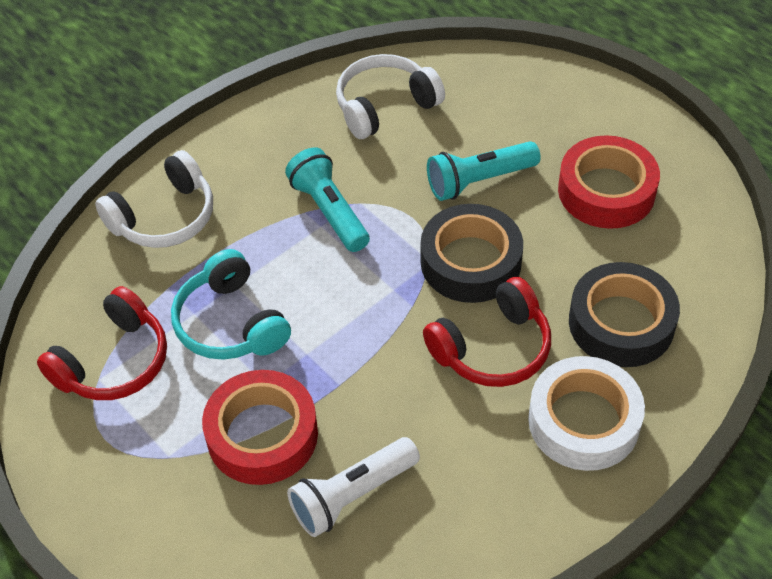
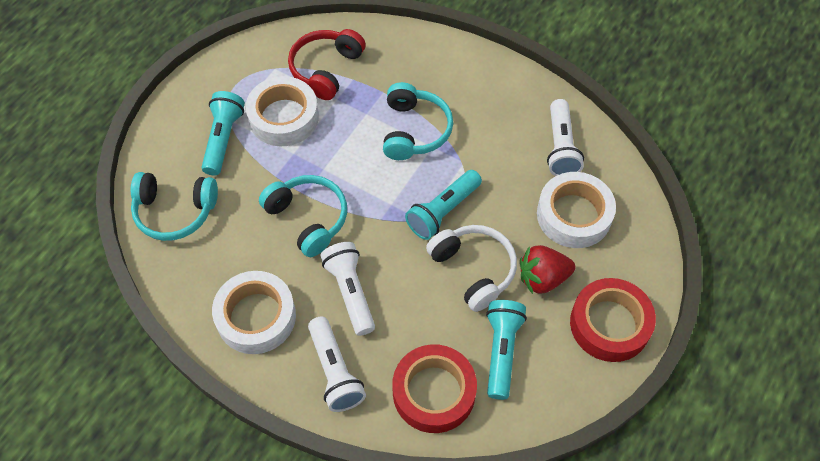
black tape: 2 -> 0
red headphones: 2 -> 1
red strawberry: 0 -> 1
turquoise flashlight: 2 -> 3
turquoise headphones: 1 -> 3
white flashlight: 1 -> 3
white headphones: 2 -> 1
white tape: 1 -> 3

